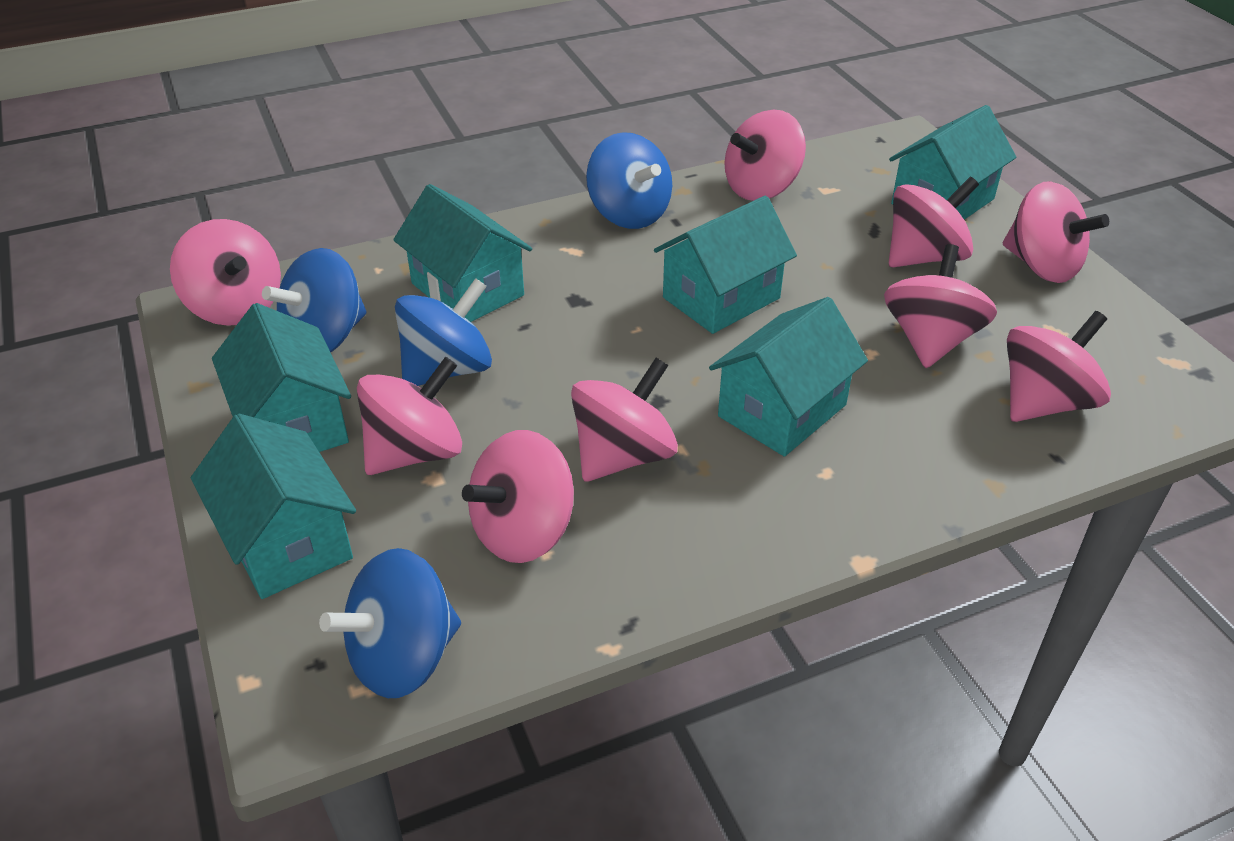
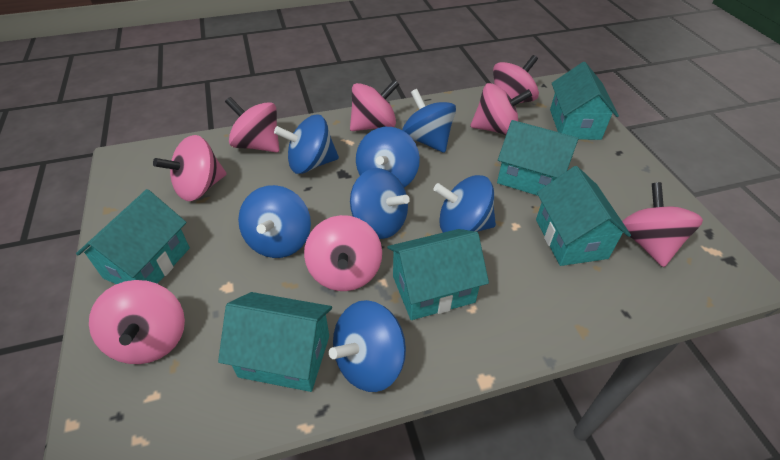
blue spinning top: 4 -> 7
pink spinning top: 9 -> 8

